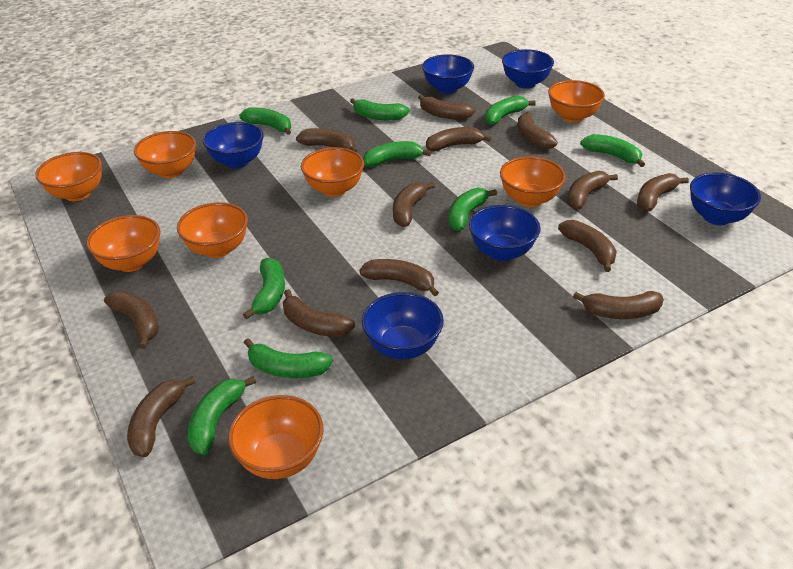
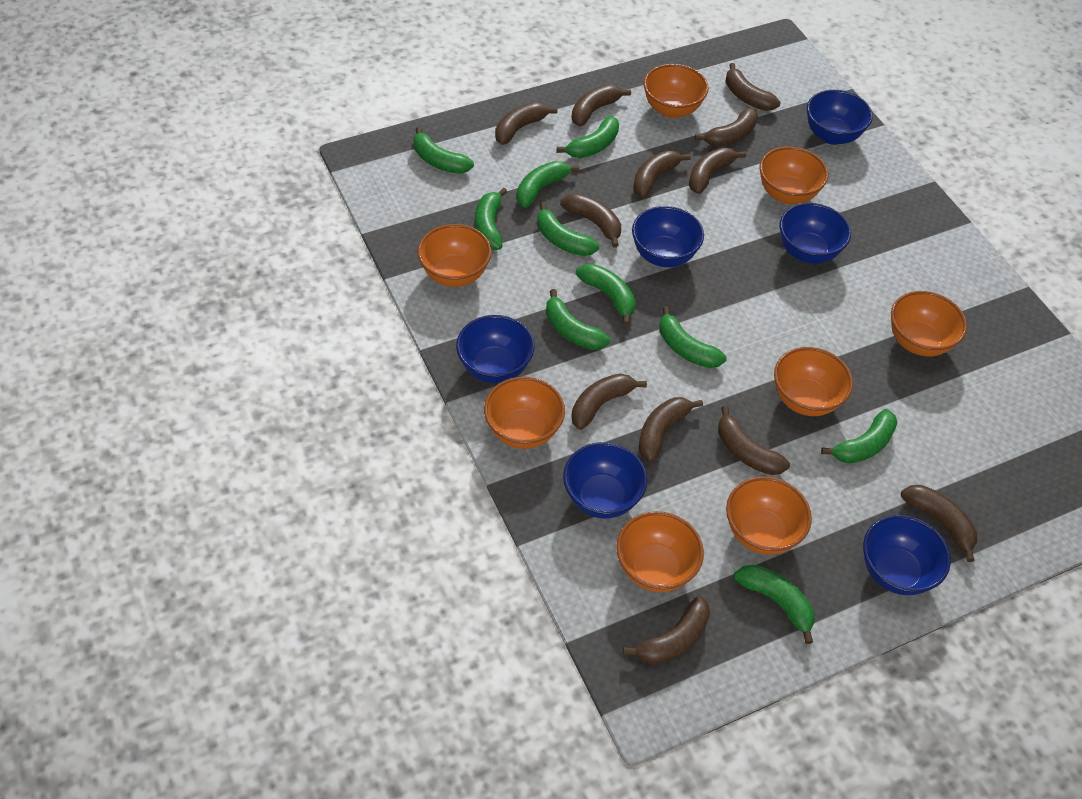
brown banana: 13 -> 12
green banana: 9 -> 10

